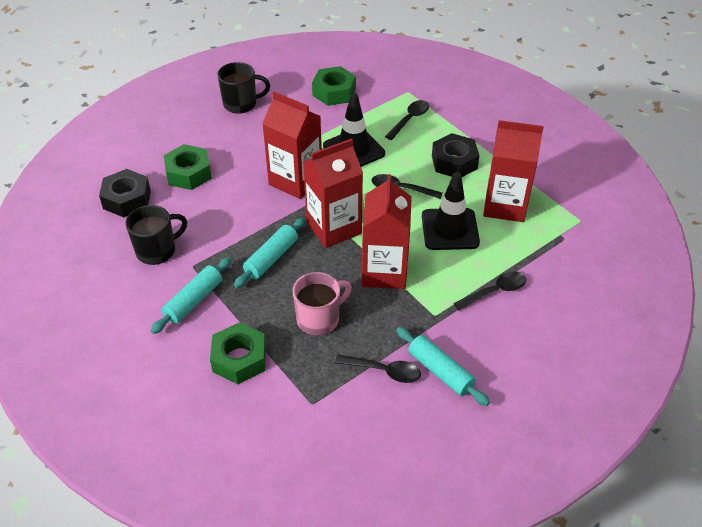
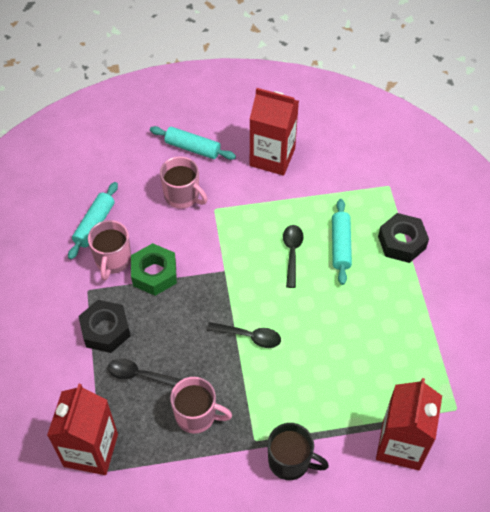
black mug: 2 -> 1
black spoon: 4 -> 3
black traffic cone: 2 -> 0
green nut: 3 -> 1
pink mug: 1 -> 3
red carton: 4 -> 3

